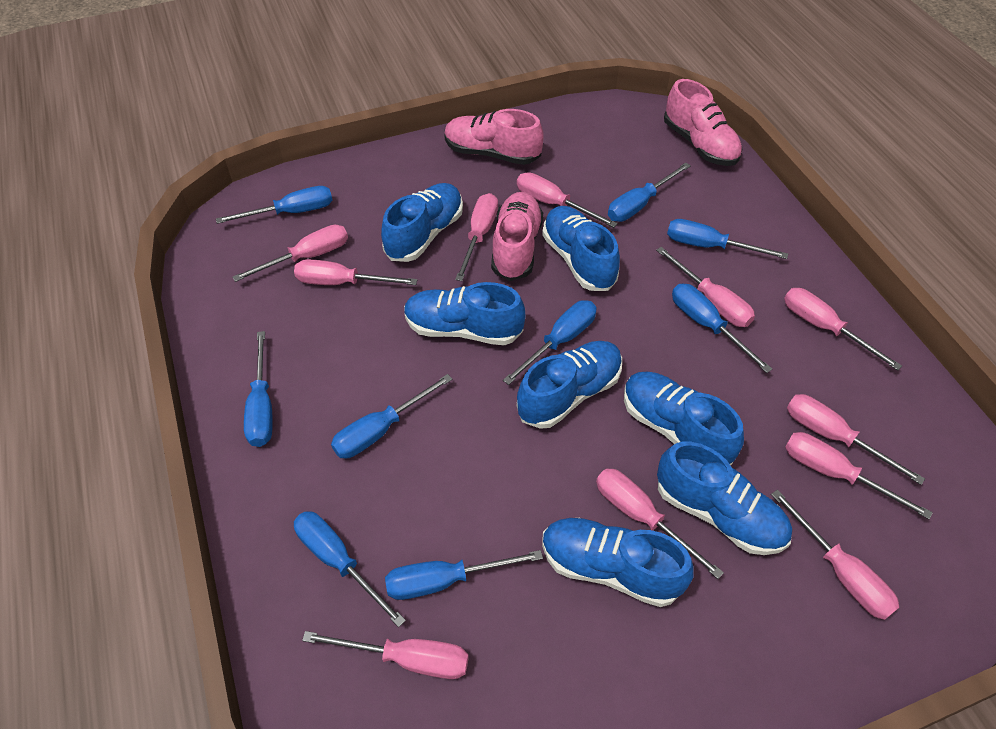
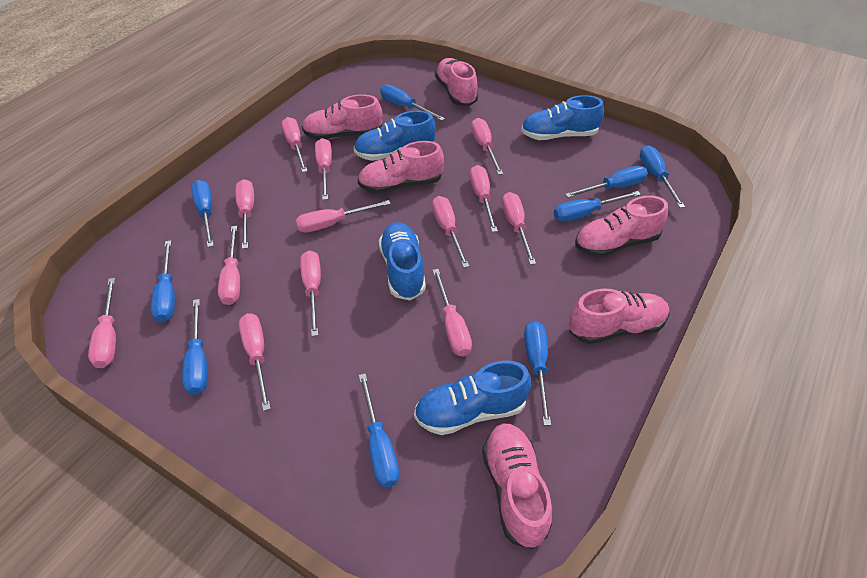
blue shoe: 7 -> 4
pink screwdriver: 11 -> 13
pink shoe: 3 -> 6

